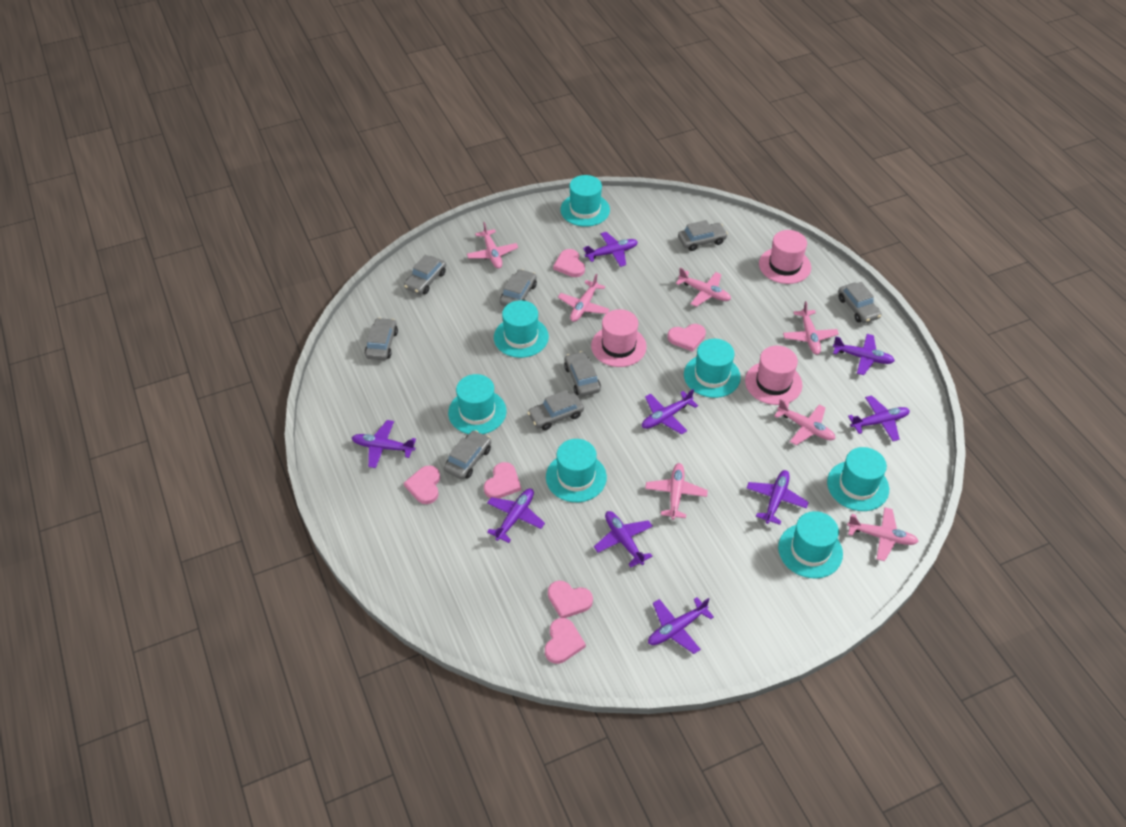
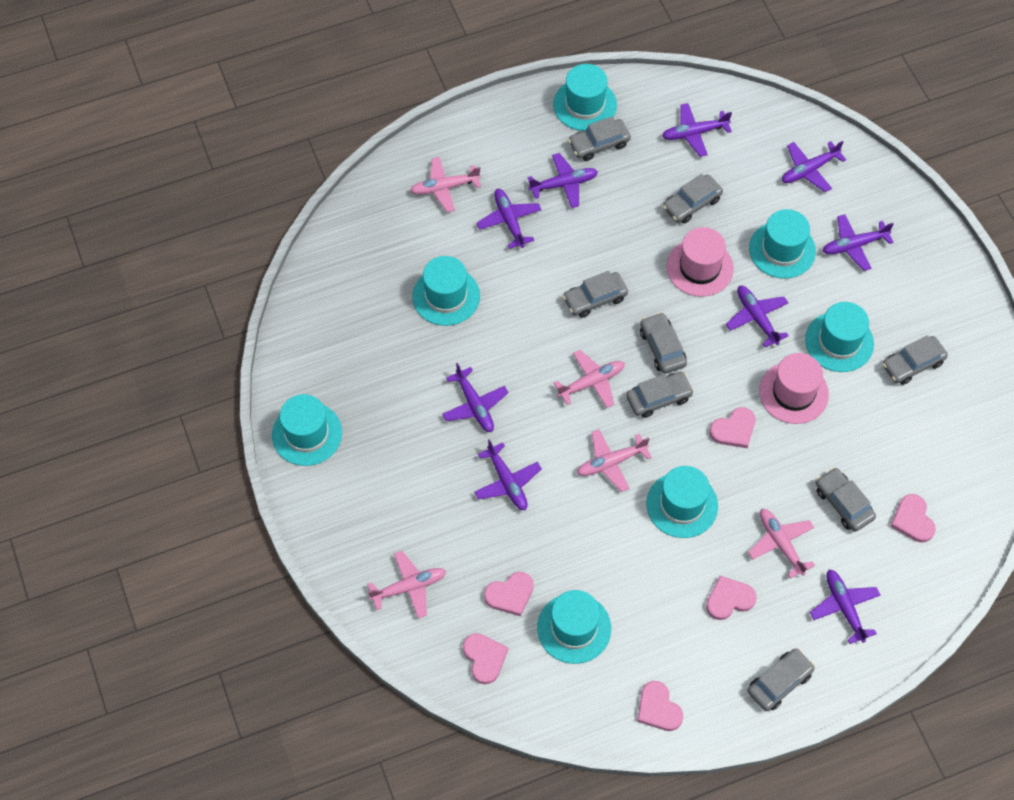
pink hat: 3 -> 2
pink plane: 7 -> 5

